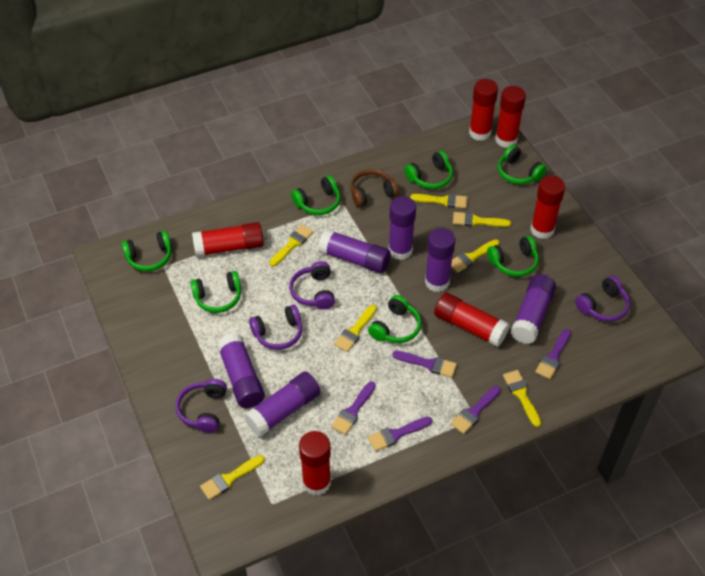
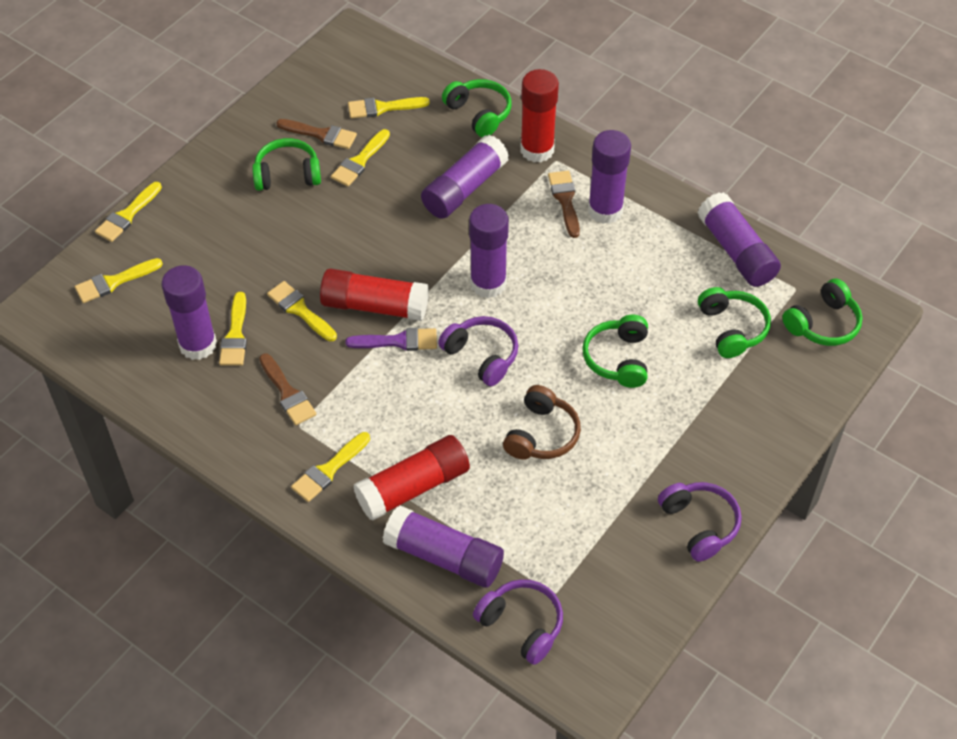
brown brush: 0 -> 3
green headphones: 7 -> 5
purple brush: 5 -> 1
purple headphones: 4 -> 3
red glue stick: 6 -> 3

